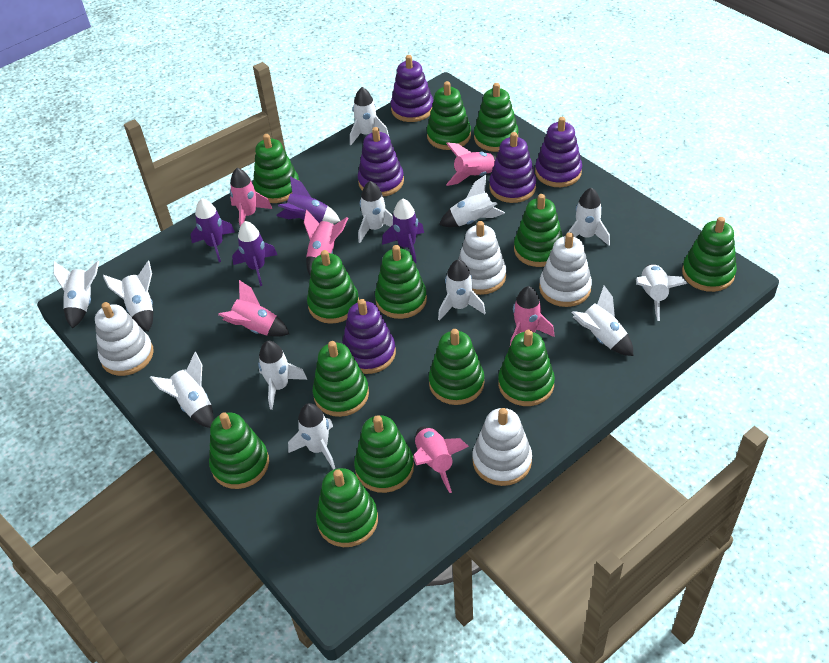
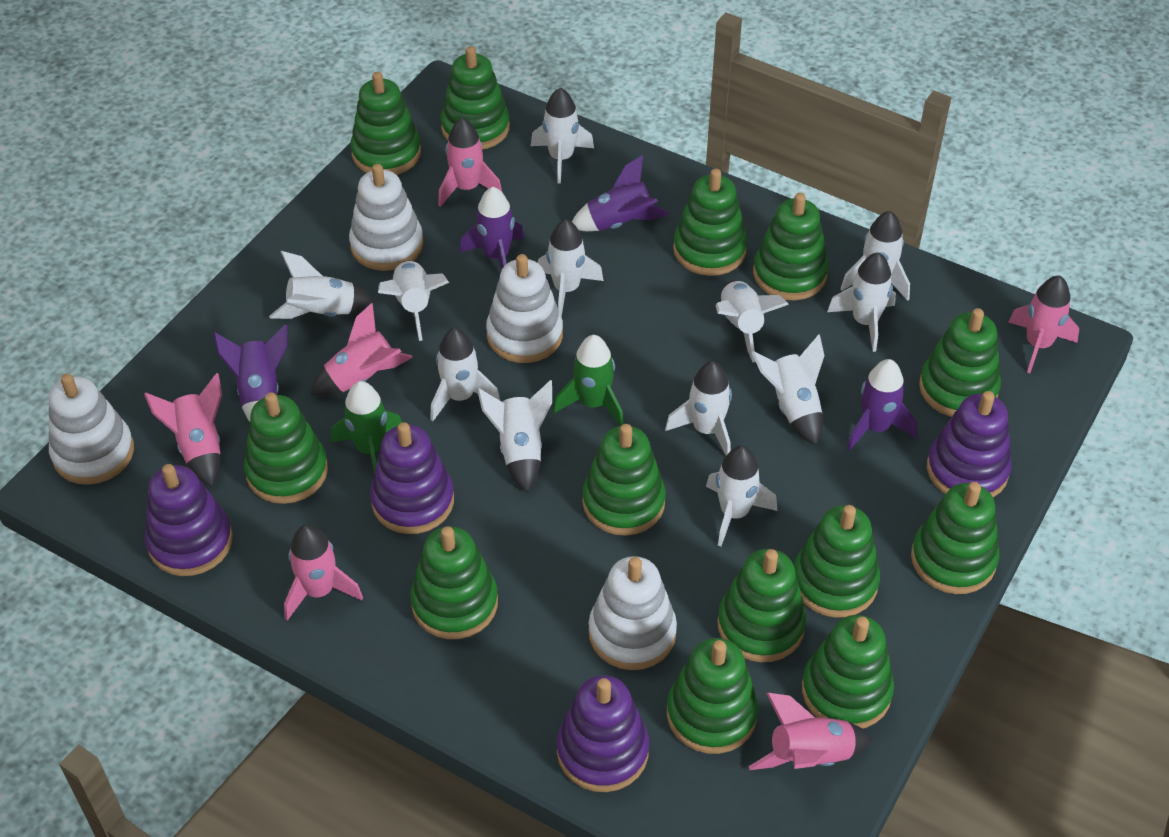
green rocket: 0 -> 2
purple stacking toy: 5 -> 4

